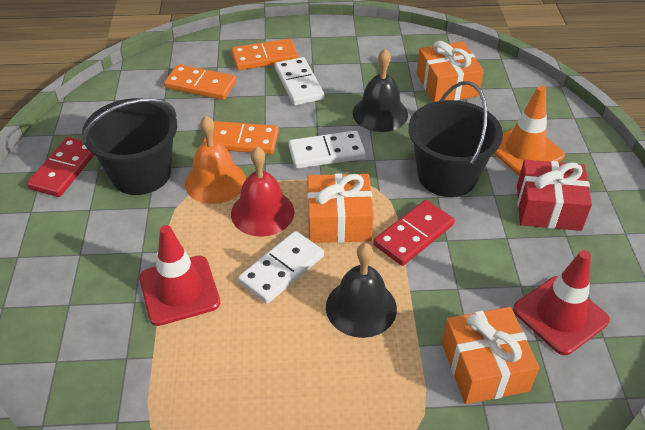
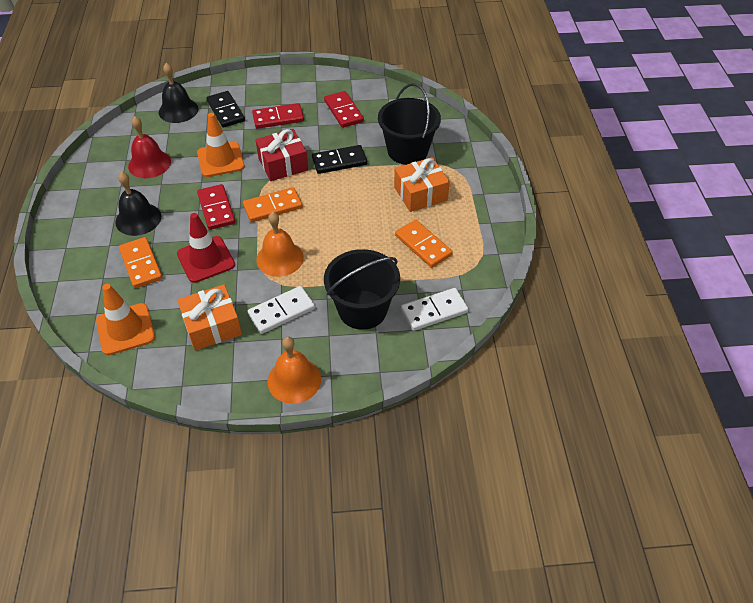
black domino: 0 -> 2
orange bell: 1 -> 2
orange gift: 3 -> 2
orange traffic cone: 1 -> 2
red domino: 2 -> 3
red traffic cone: 2 -> 1
white domino: 3 -> 2

